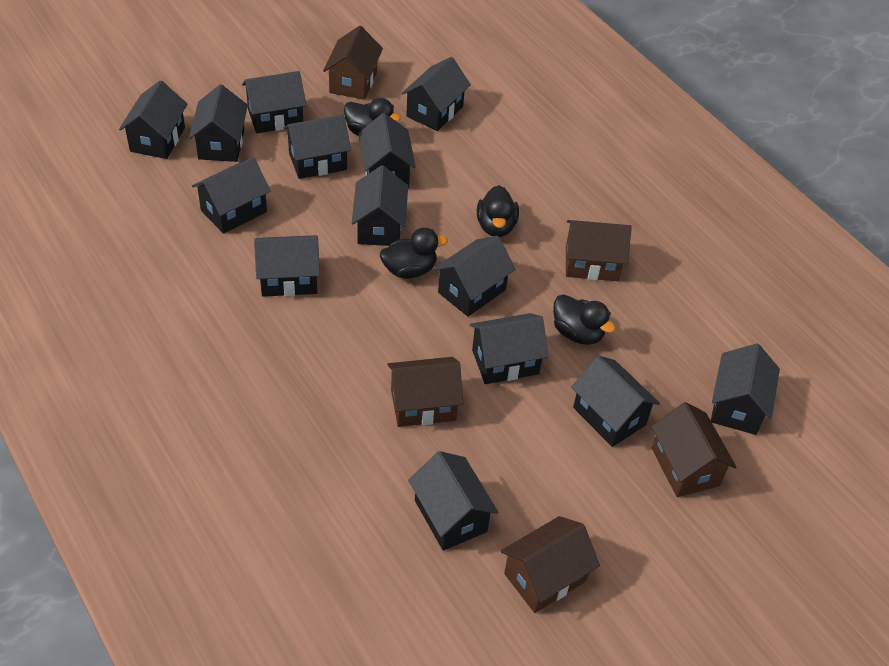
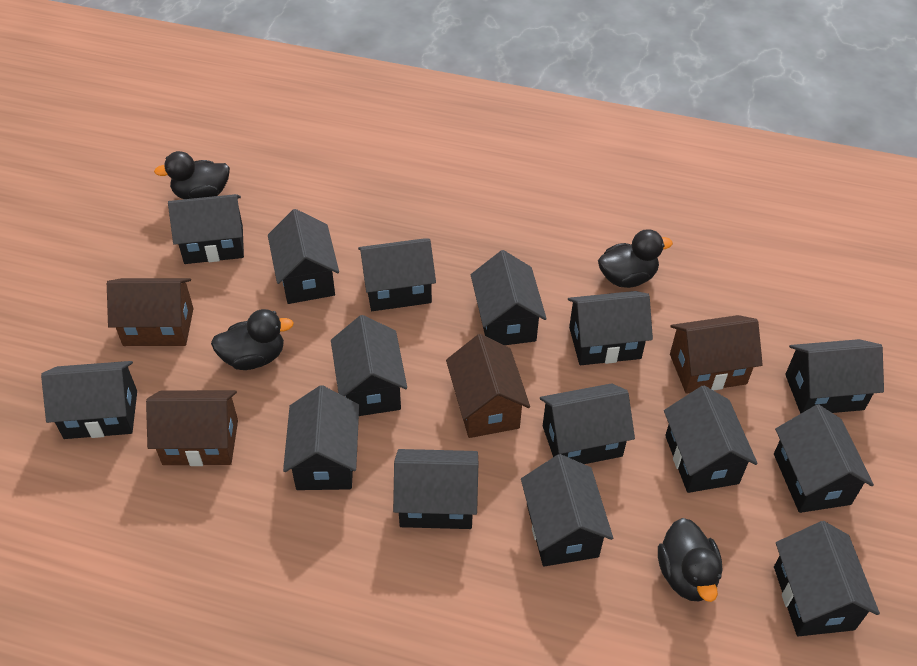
black house: 14 -> 15
brown house: 5 -> 4

